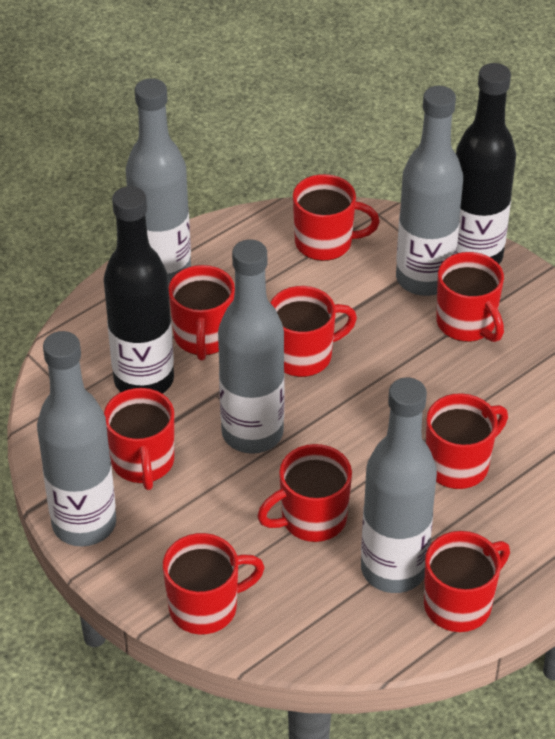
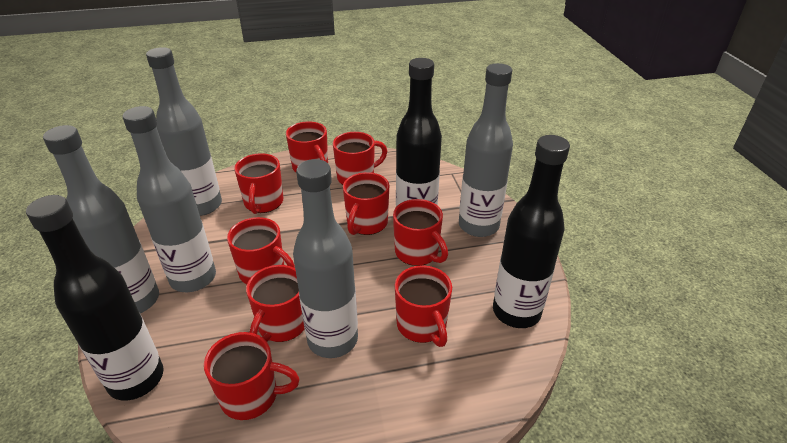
black bottle: 2 -> 3

